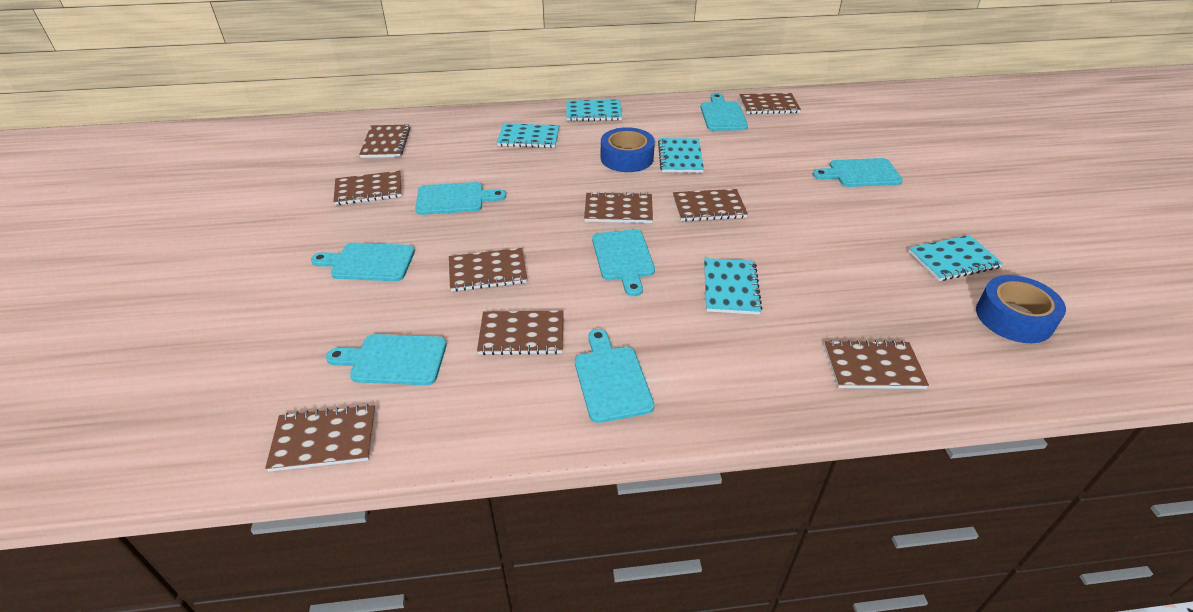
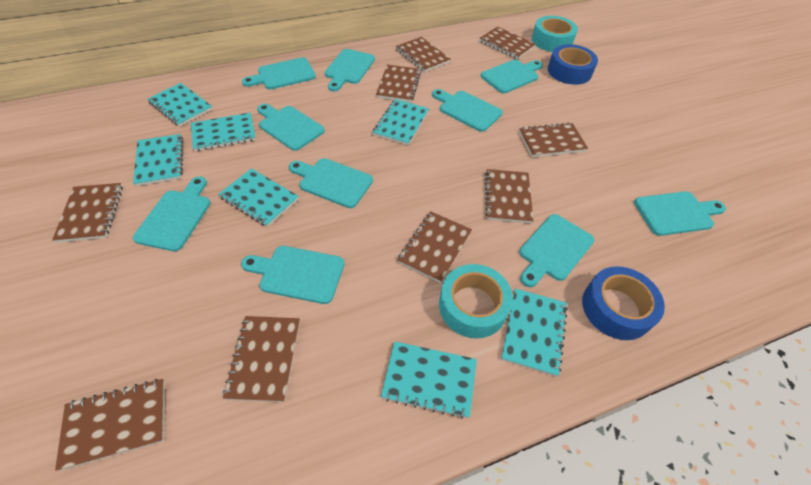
turquoise cutting board: 7 -> 10
turquoise notebook: 5 -> 7
turquoise tape: 0 -> 2

